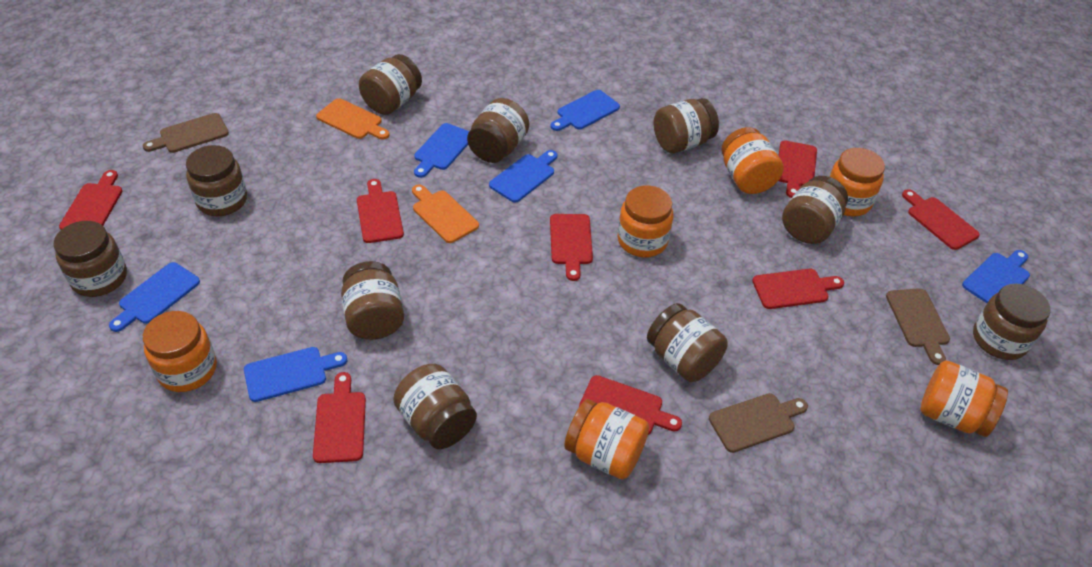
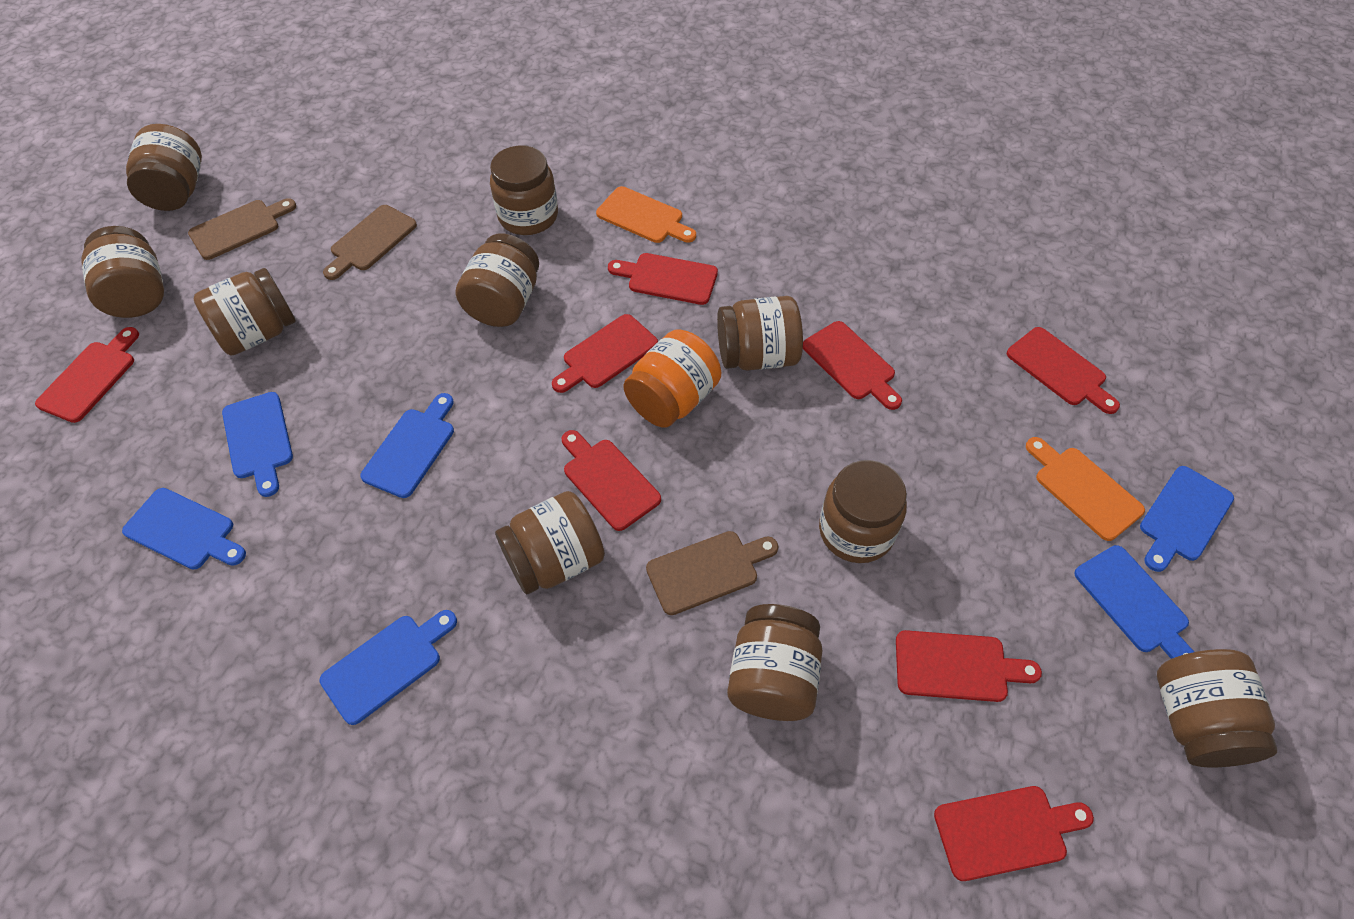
orange jar: 6 -> 1

